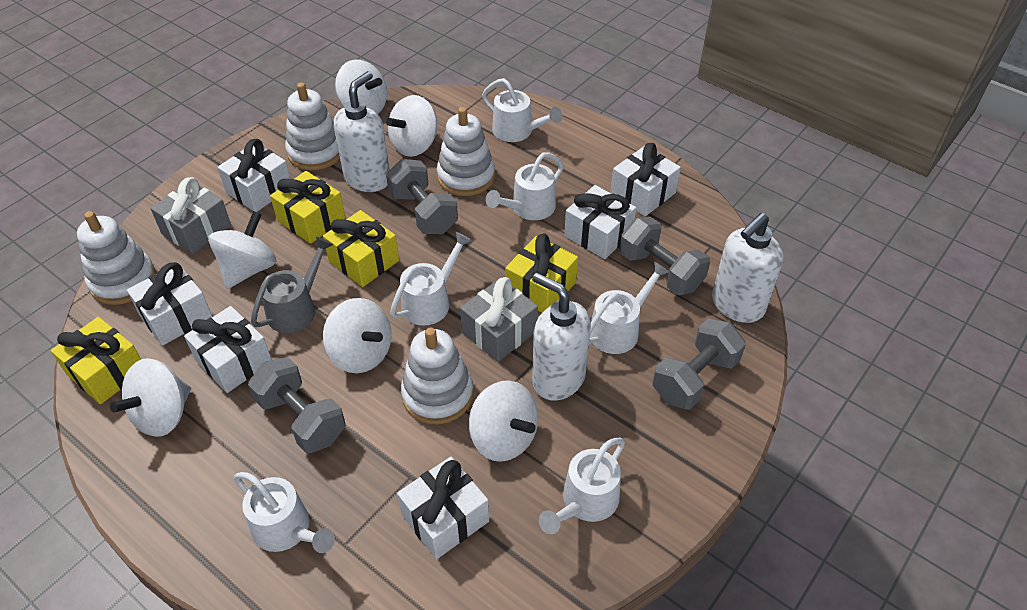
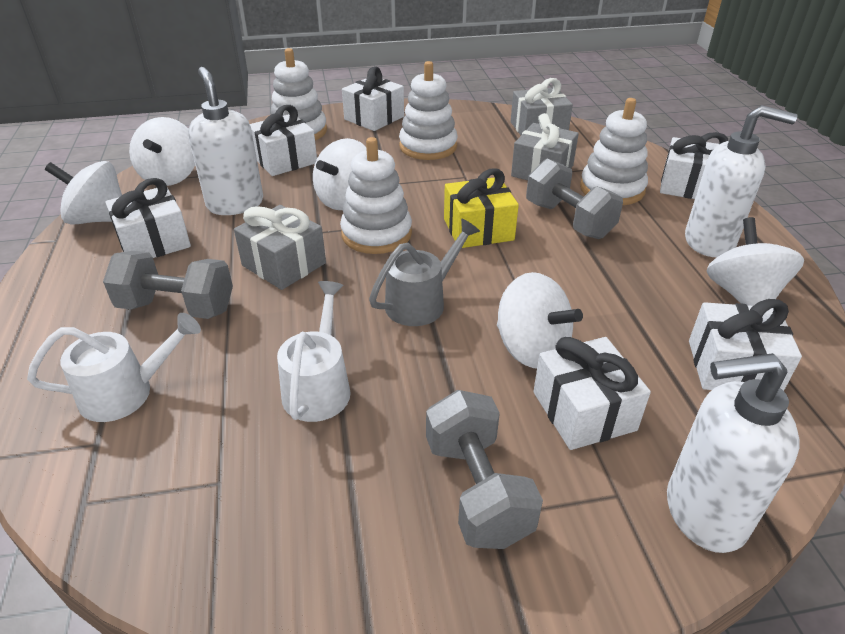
grey dumbbell: 4 -> 3
grey gift: 2 -> 3
white spinning top: 6 -> 5
white watering can: 6 -> 2
yellow gift: 4 -> 1

